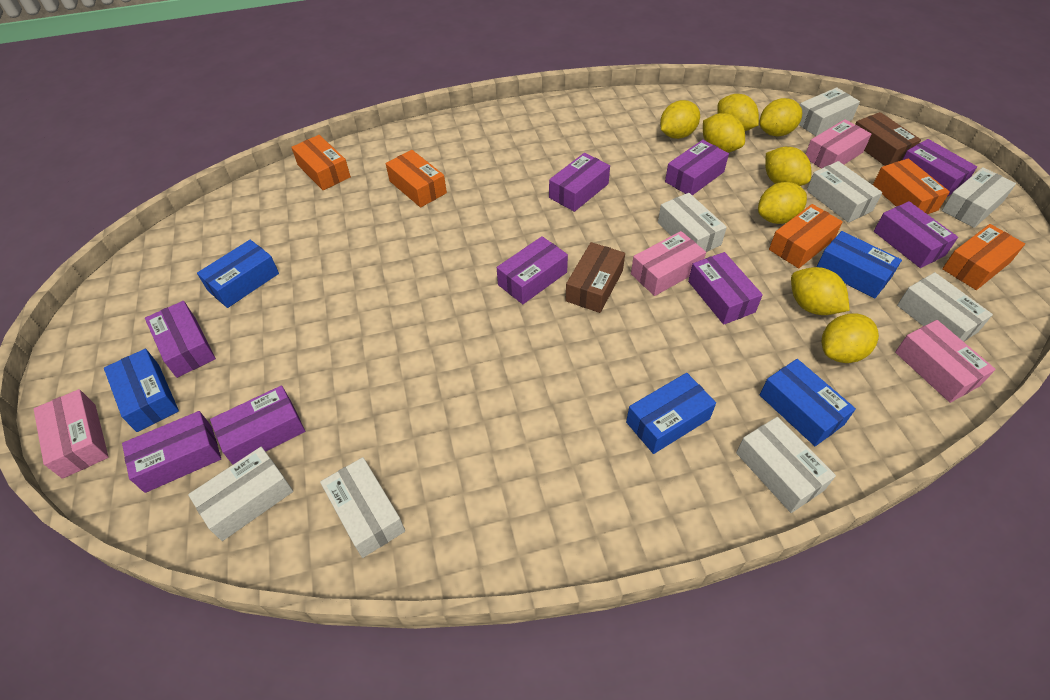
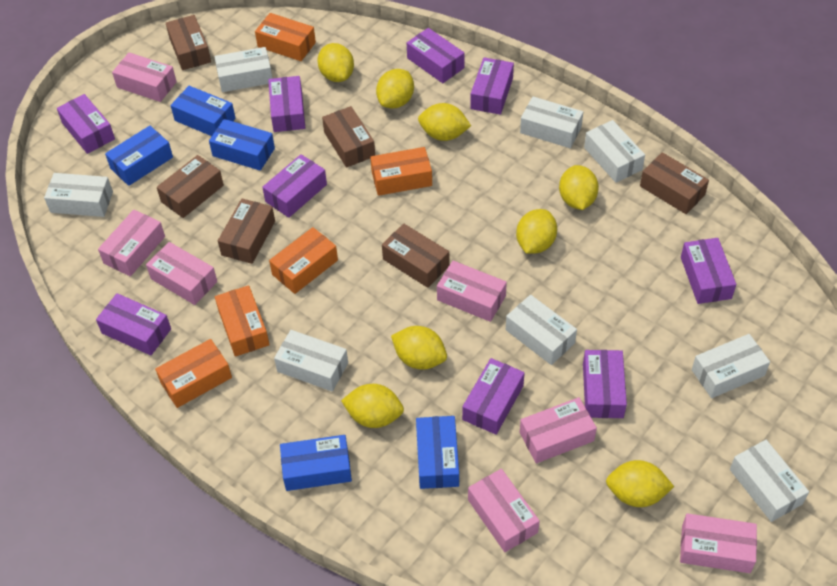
brown box: 2 -> 6
pink box: 4 -> 7

